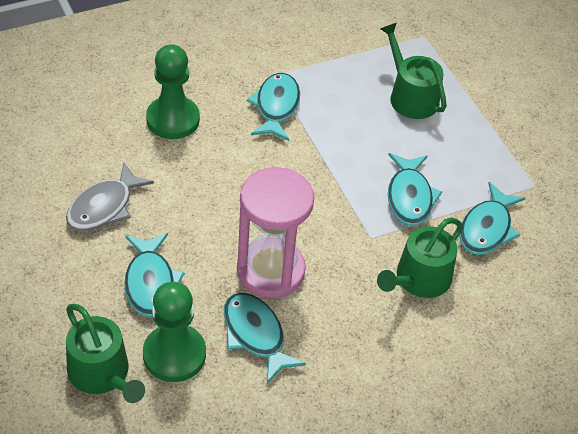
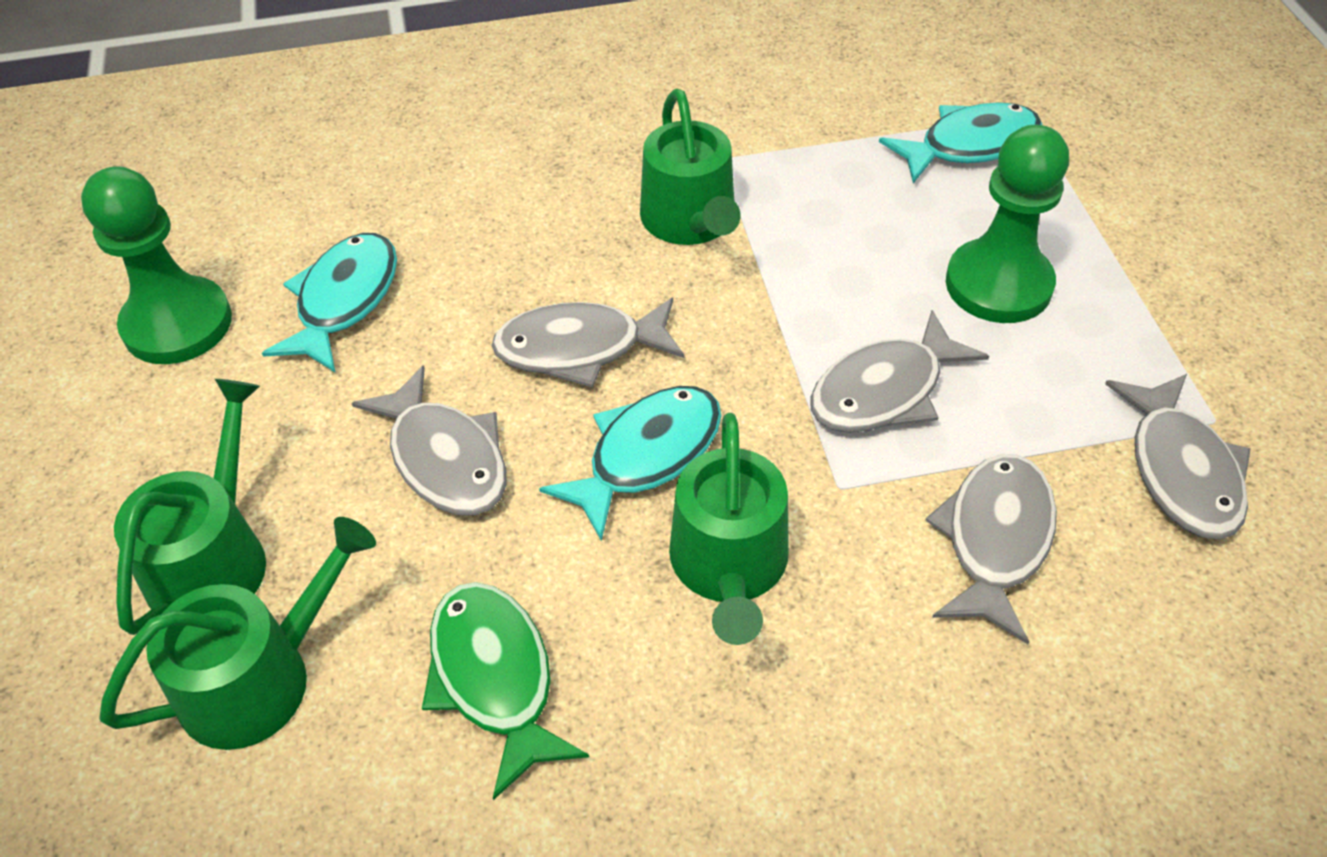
green fish: 0 -> 1
green watering can: 3 -> 4
grey fish: 1 -> 5
pink hourglass: 1 -> 0
turquoise fish: 5 -> 3

